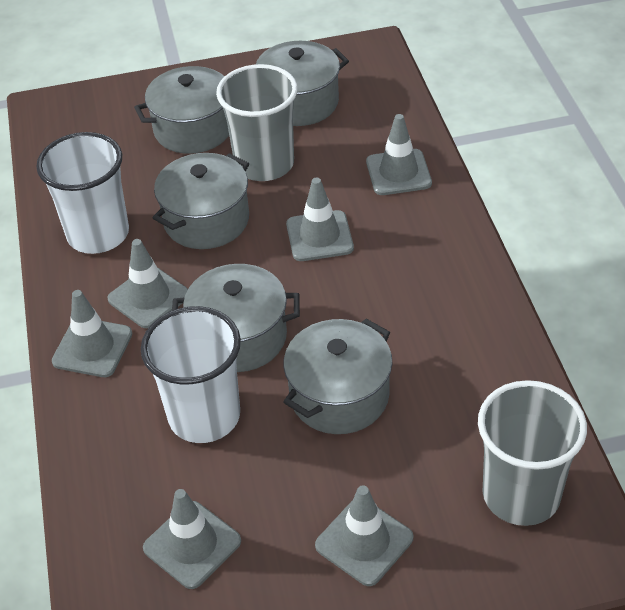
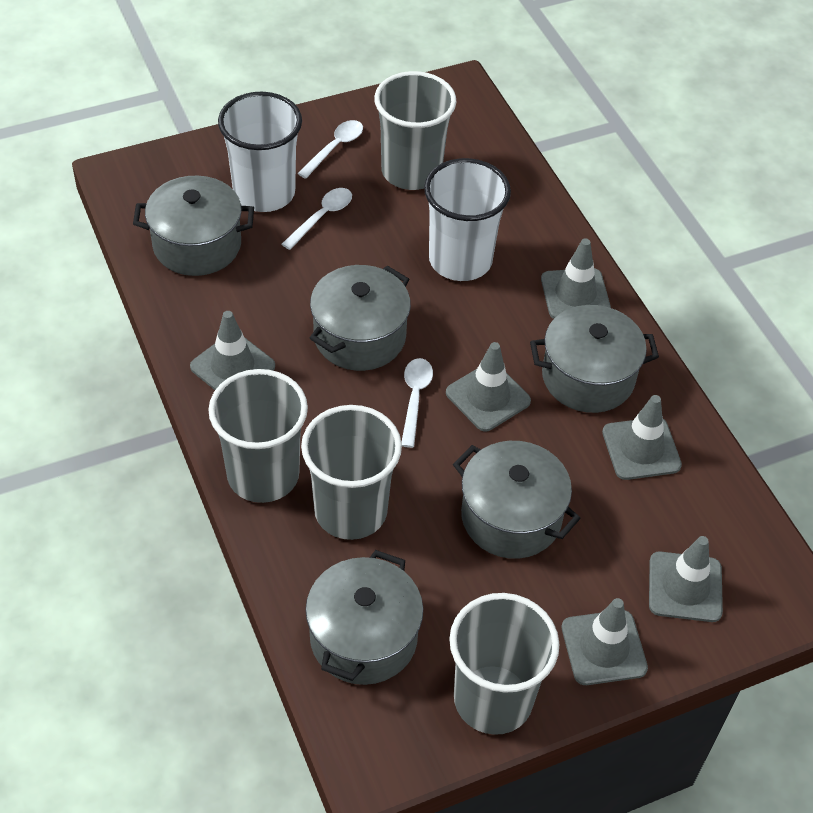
grey cup: 2 -> 4
white spoon: 0 -> 3

